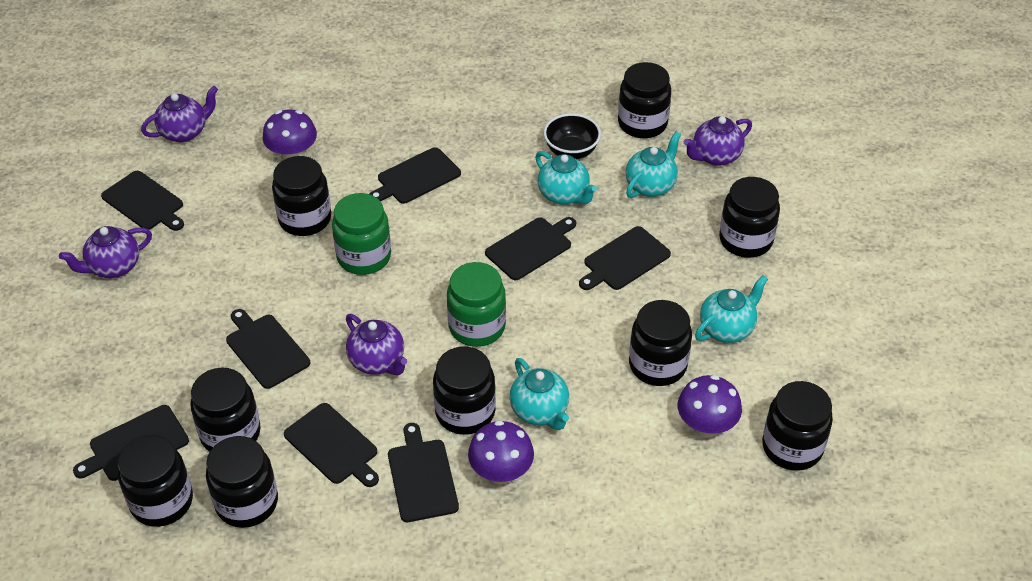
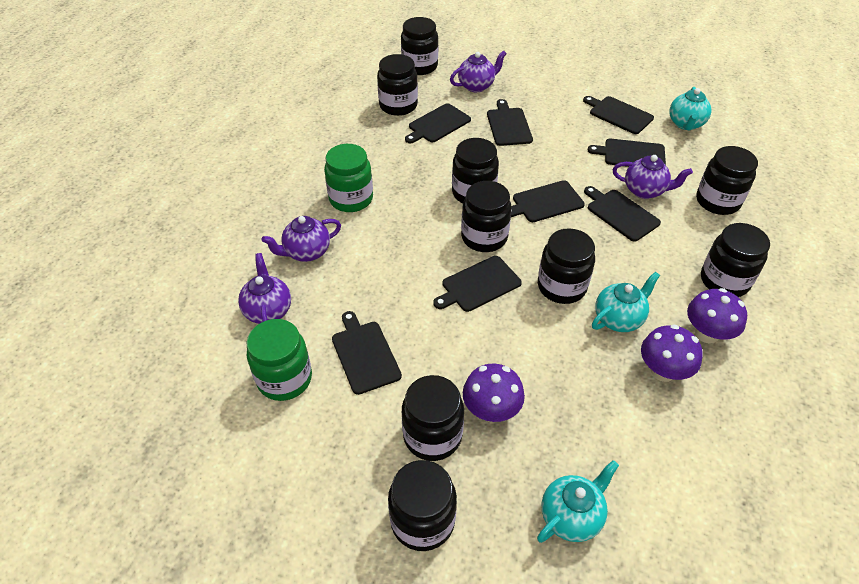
black bowl: 1 -> 0
turquoise teapot: 4 -> 3

